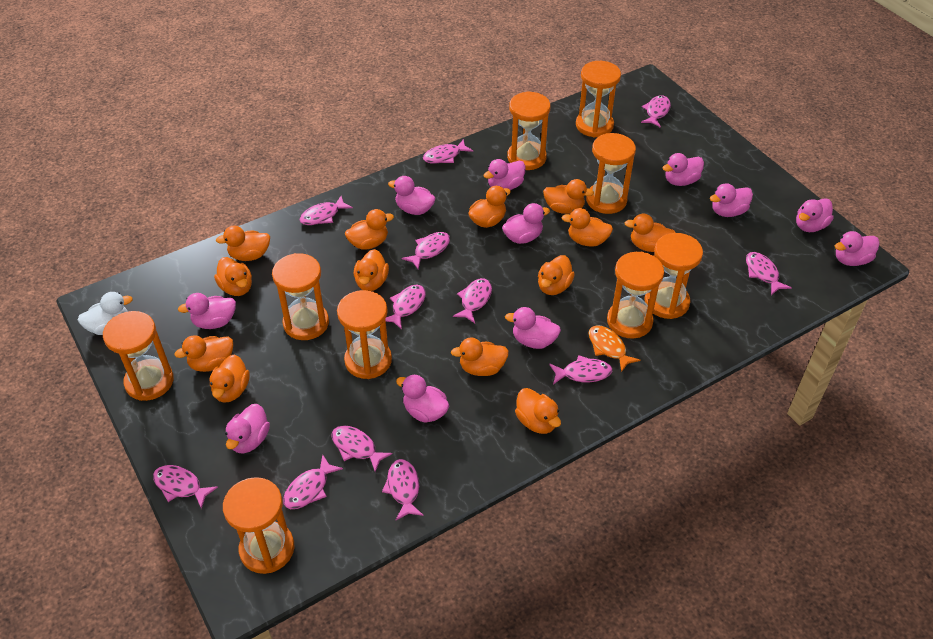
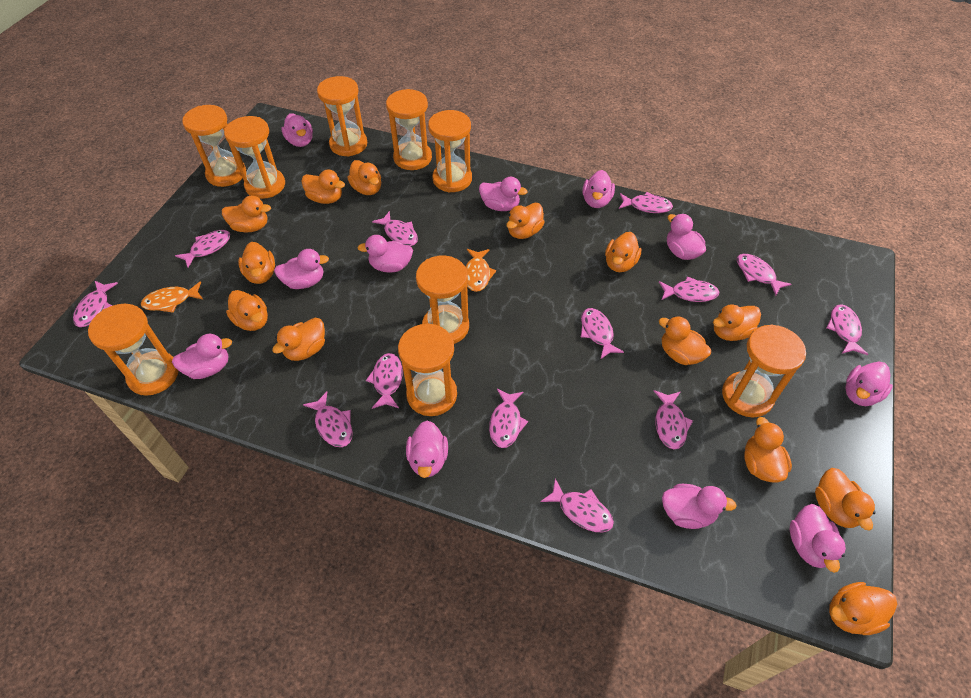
orange fish: 1 -> 2
pink fish: 12 -> 13
white duck: 1 -> 0

